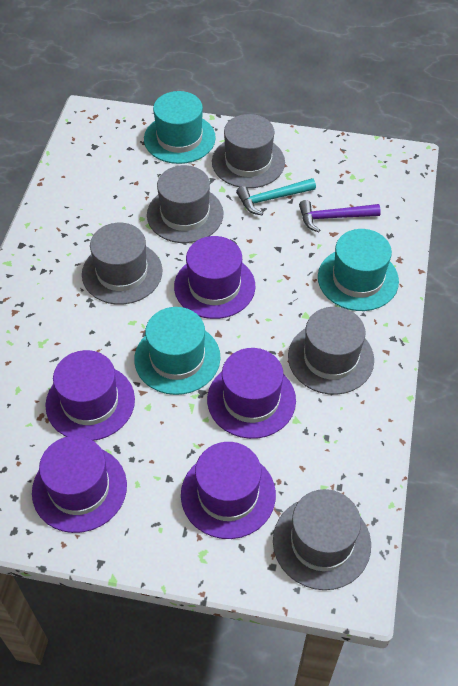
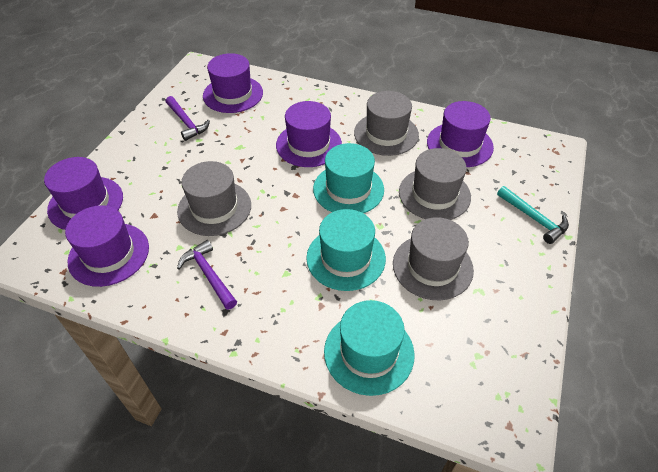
grey hat: 5 -> 4
purple hammer: 1 -> 2

